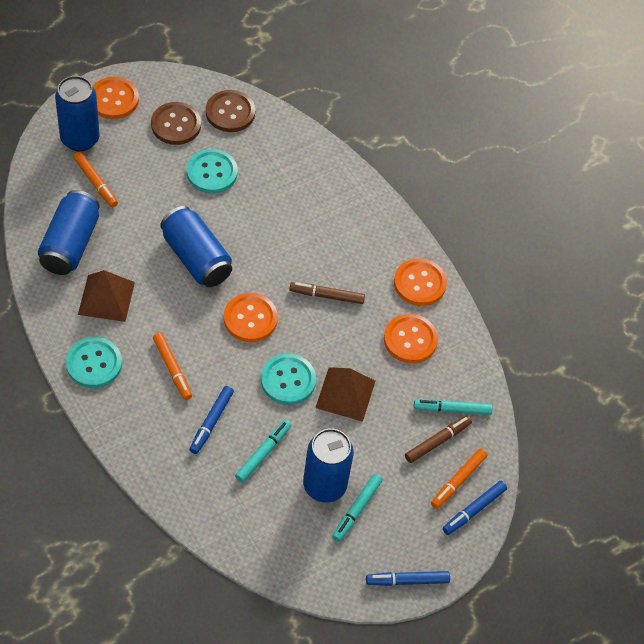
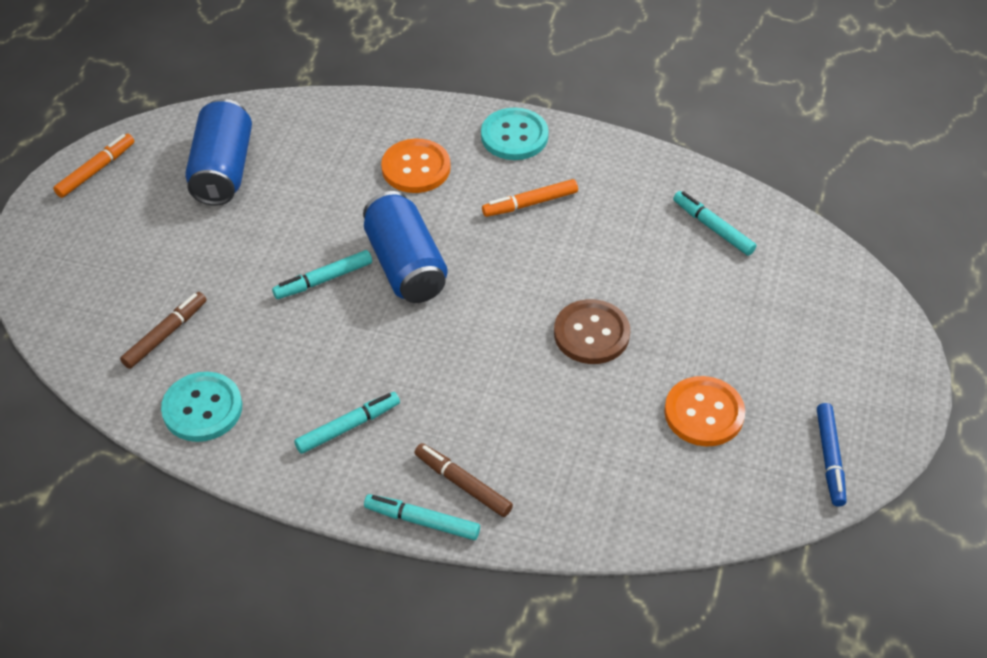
blue can: 4 -> 2
blue marker: 3 -> 1
brown button: 2 -> 1
brown pyramid: 2 -> 0
orange button: 4 -> 2
orange marker: 3 -> 2
turquoise button: 3 -> 2
turquoise marker: 3 -> 4

